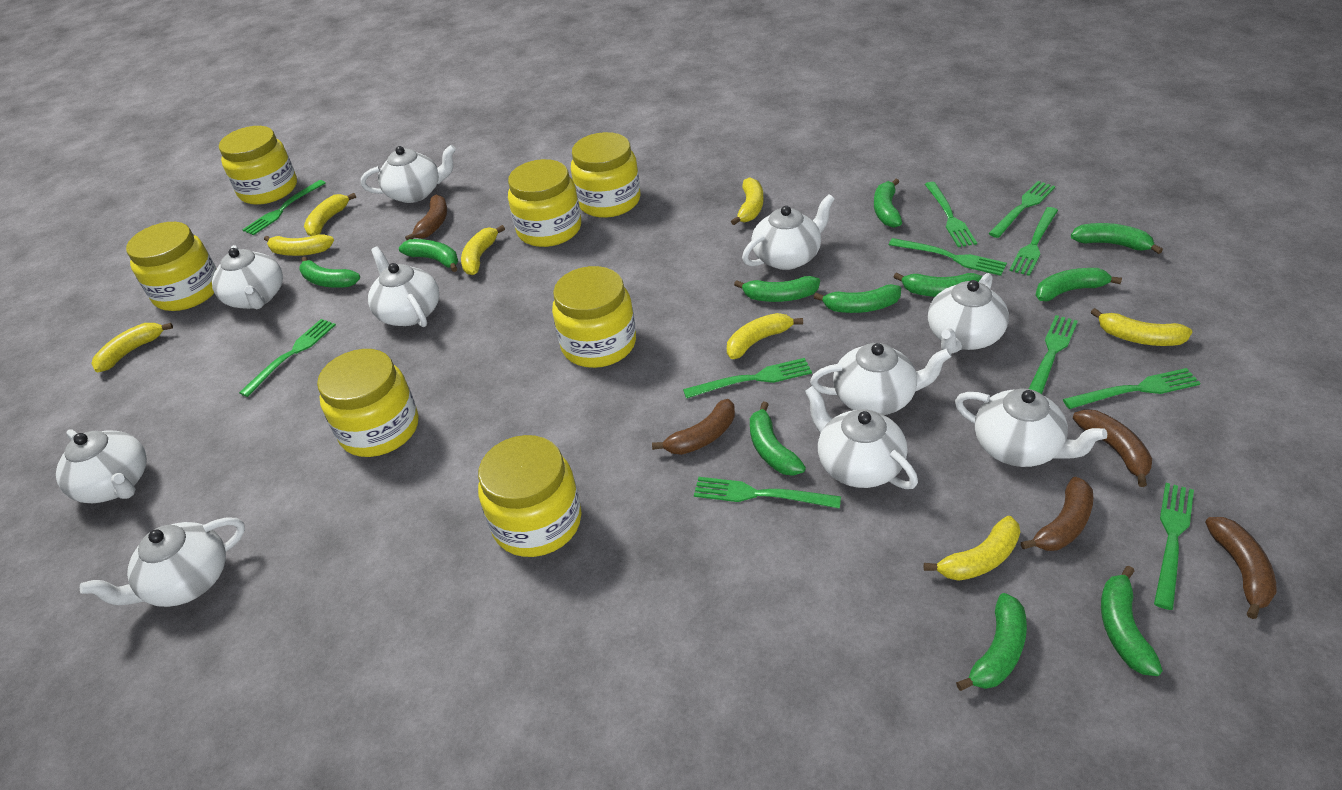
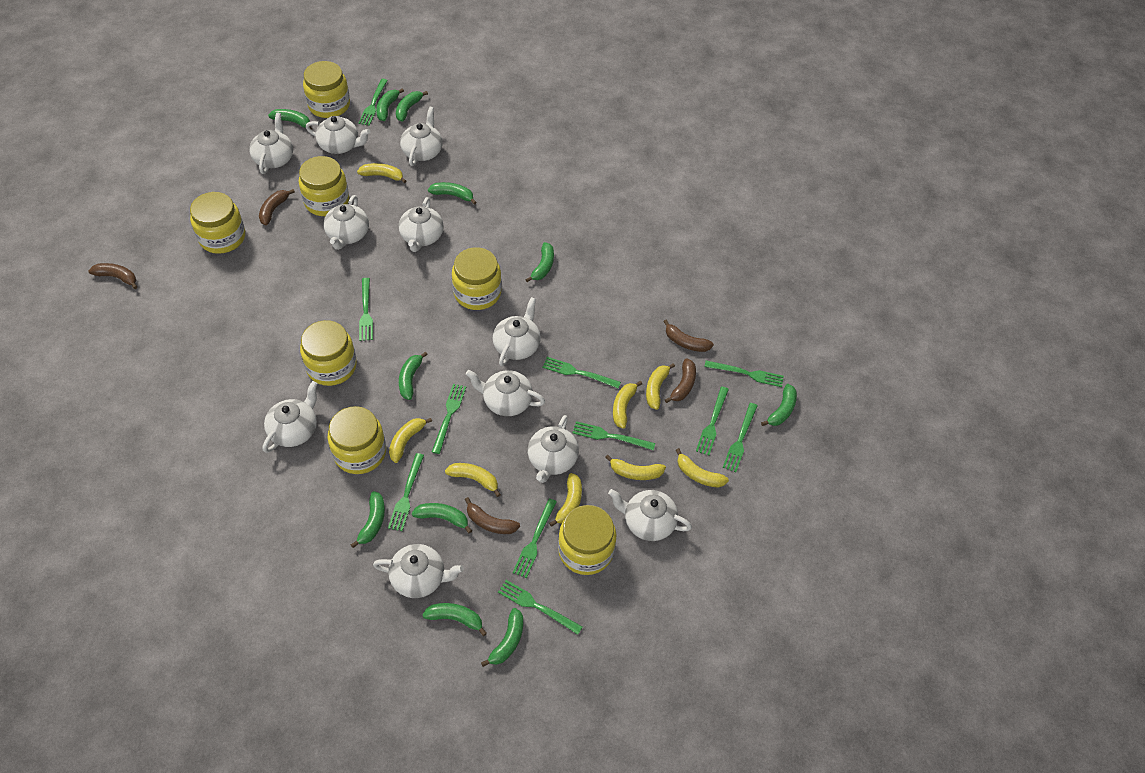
white teapot: 10 -> 11

